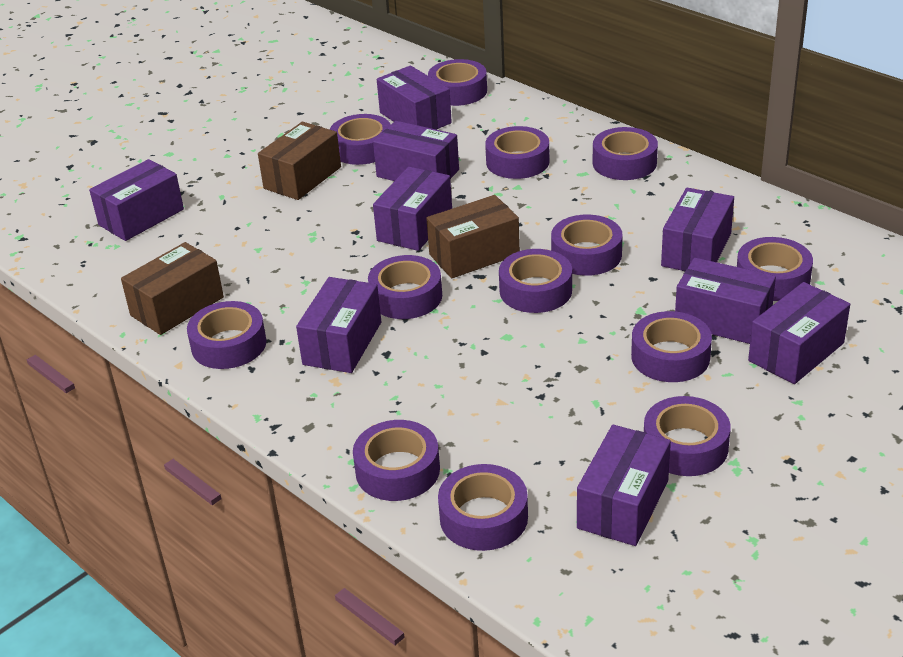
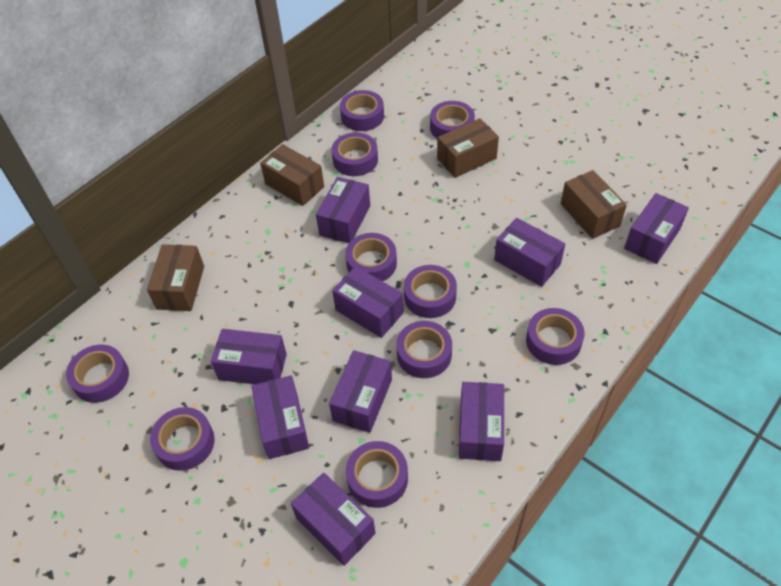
brown box: 3 -> 4
purple tape: 13 -> 10

